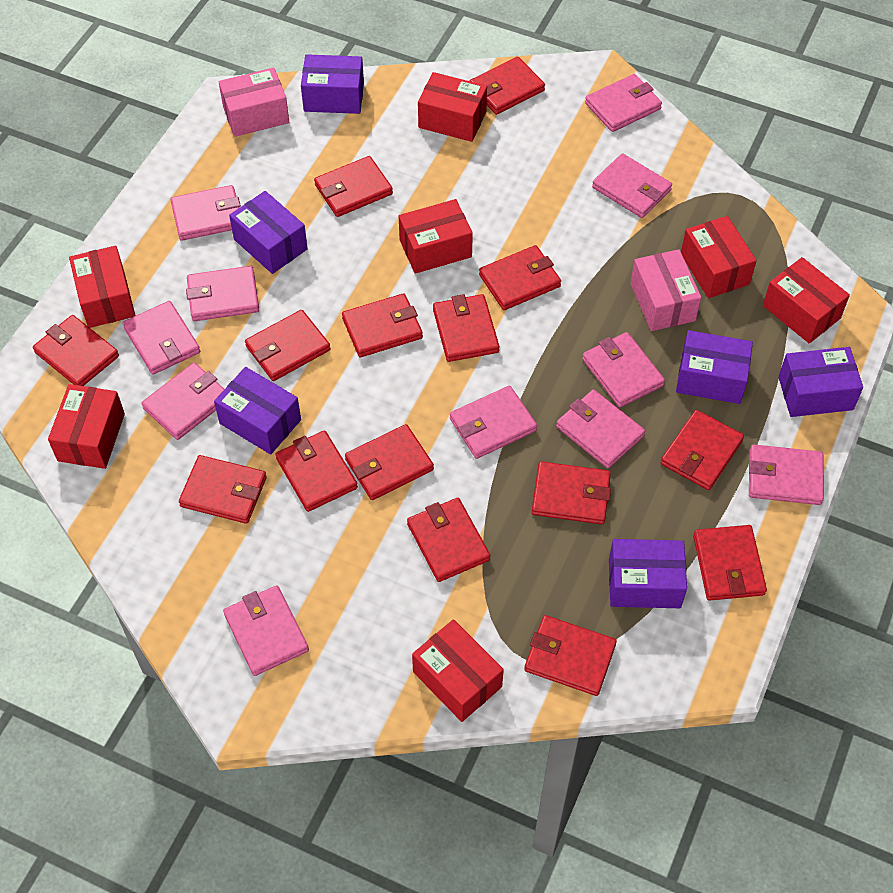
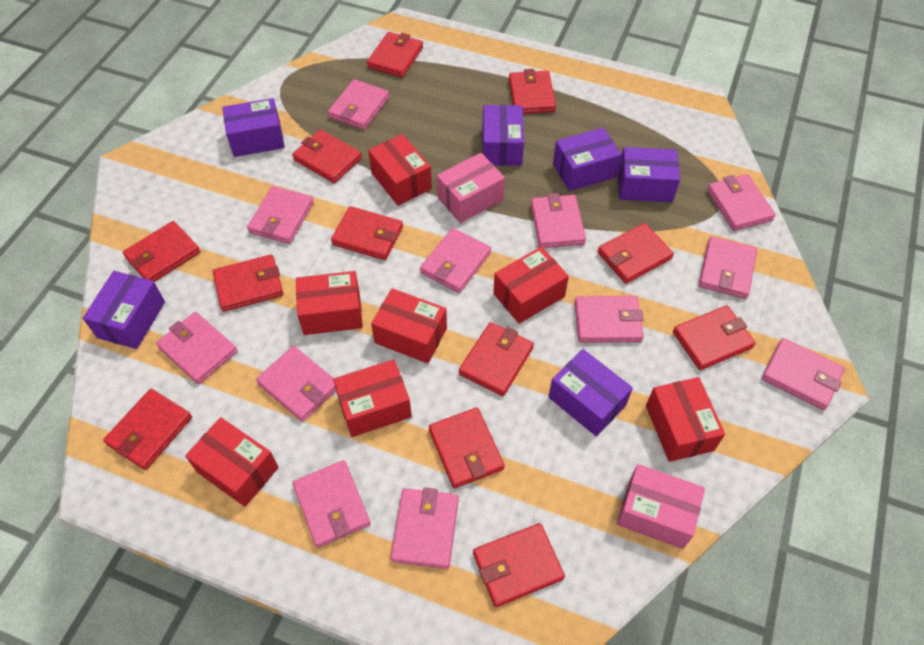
pink wallet: 11 -> 12
red wallet: 15 -> 12

